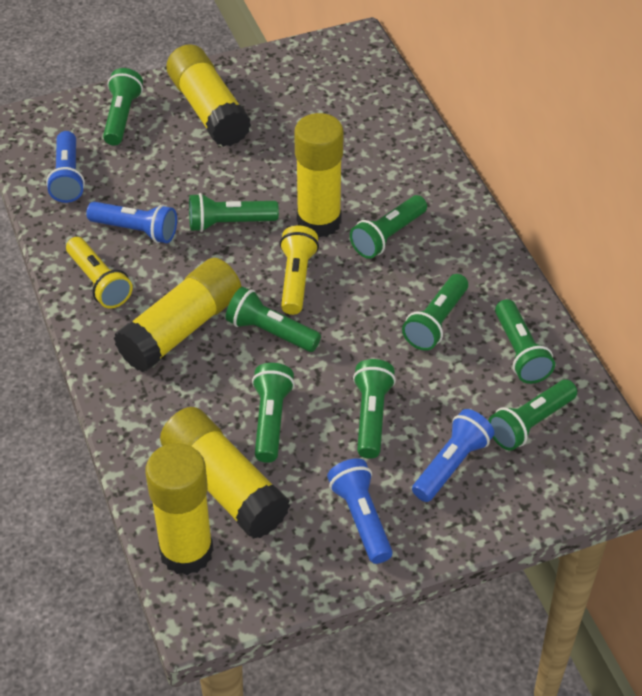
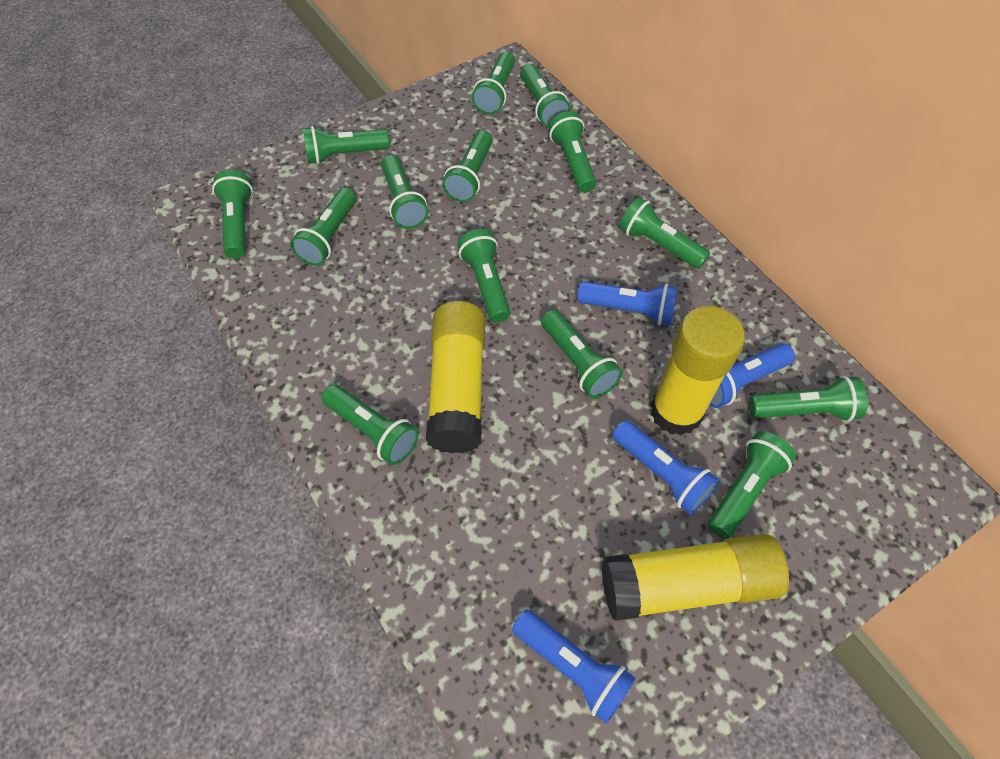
green flashlight: 9 -> 14
yellow flashlight: 2 -> 0
yellow glue stick: 5 -> 3

